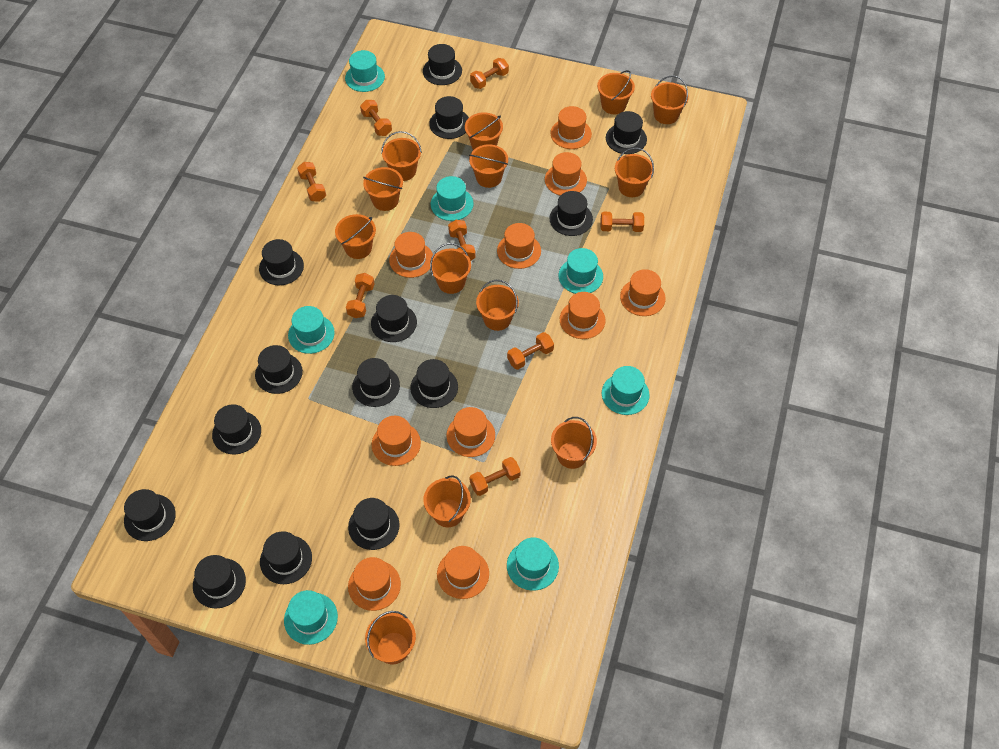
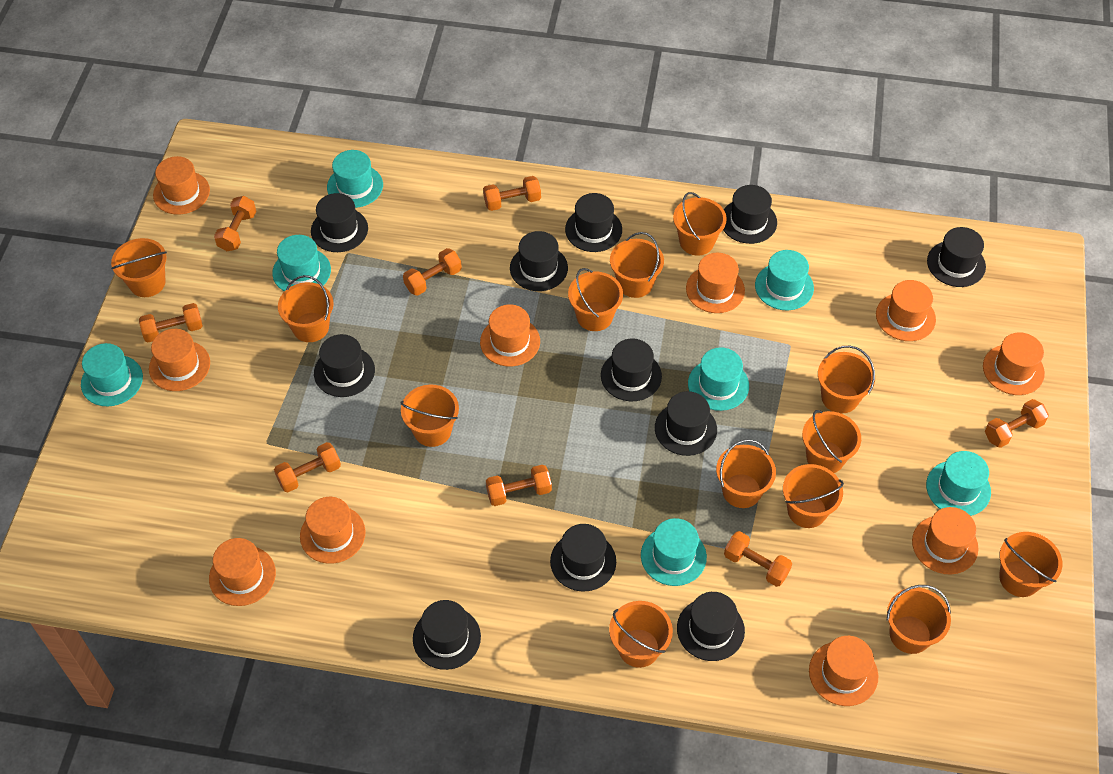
black hat: 14 -> 11

